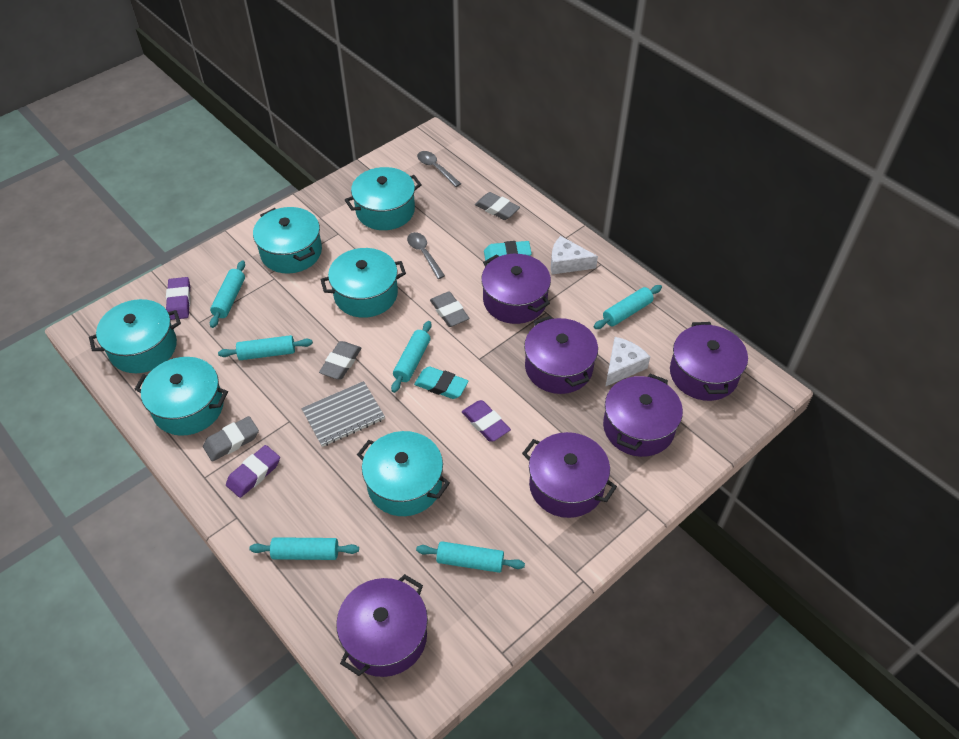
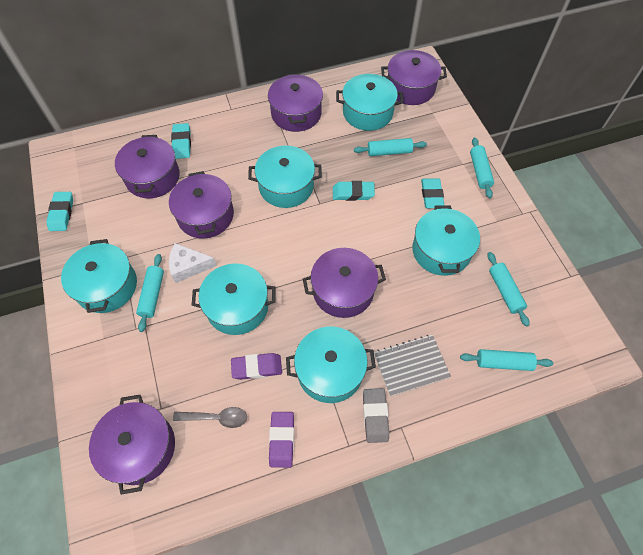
grey eraser: 4 -> 1
grey spoon: 2 -> 1
purple eraser: 3 -> 2
turquoise eraser: 2 -> 4
turquoise rolling pin: 6 -> 5
white cheese: 2 -> 1

